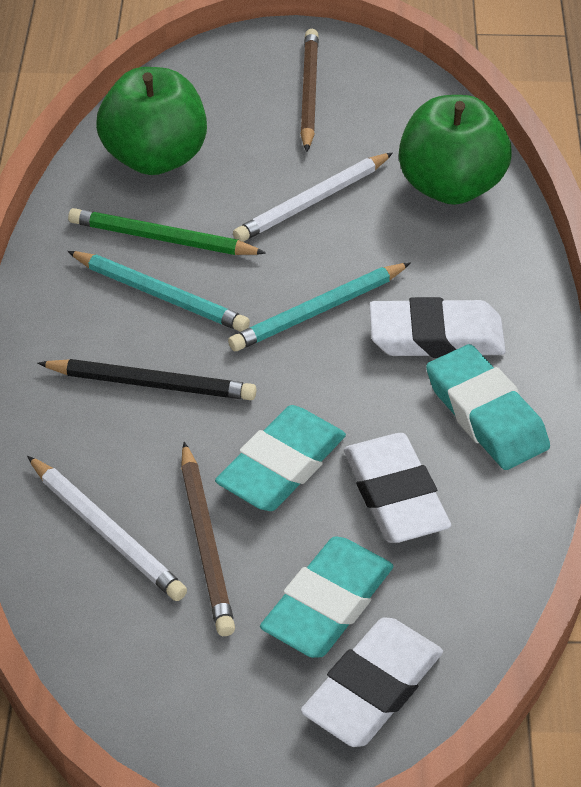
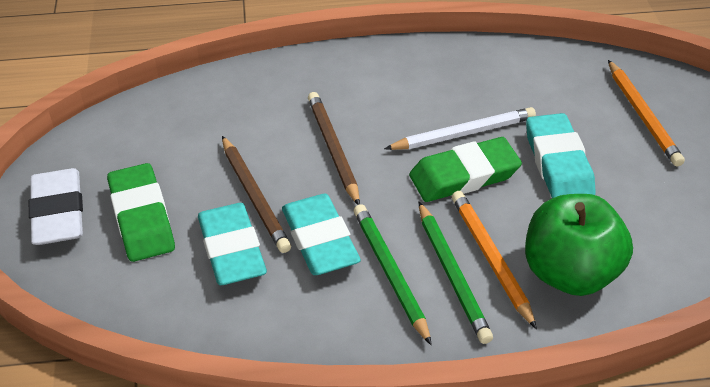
black pencil: 1 -> 0
green apple: 2 -> 1
green eraser: 0 -> 2
green pencil: 1 -> 2
orange pencil: 0 -> 2
turquoise pencil: 2 -> 0
white eraser: 3 -> 1
white pencil: 2 -> 1

